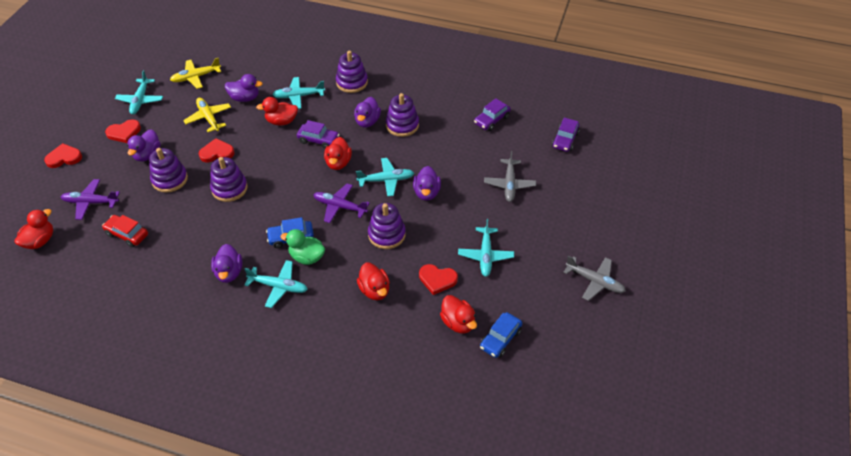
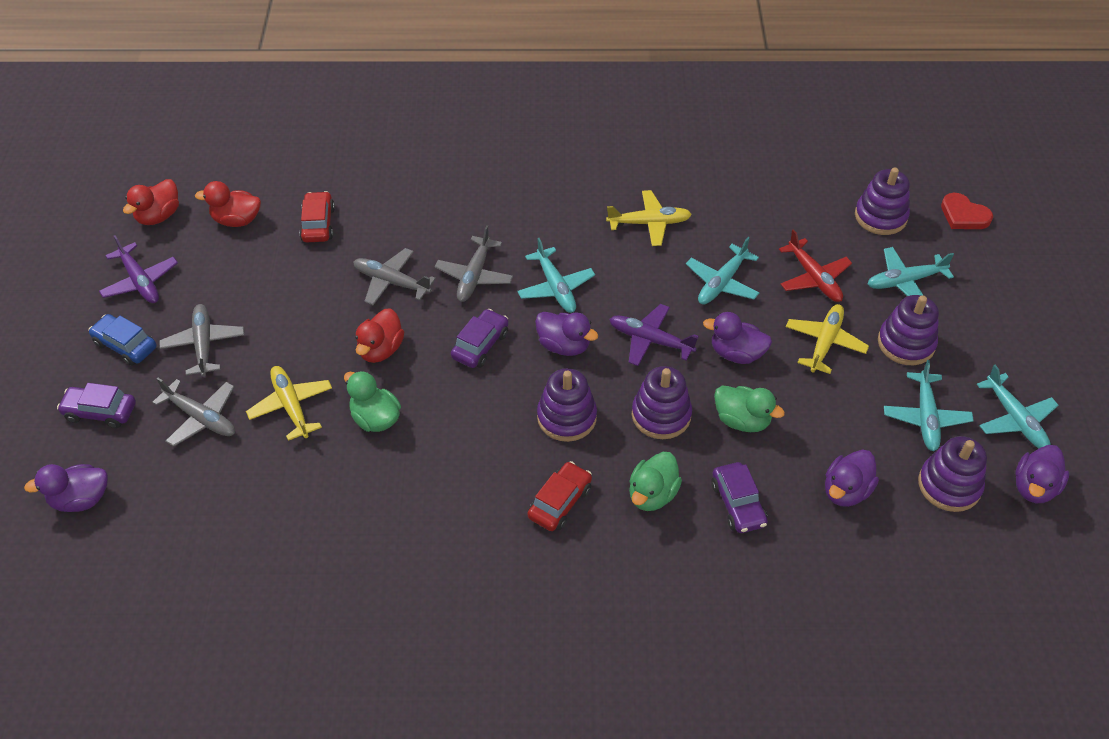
blue car: 2 -> 1
green duck: 1 -> 3
grey plane: 2 -> 4
red car: 1 -> 2
red duck: 5 -> 3
red heart: 4 -> 1
red plane: 0 -> 1
yellow plane: 2 -> 3

